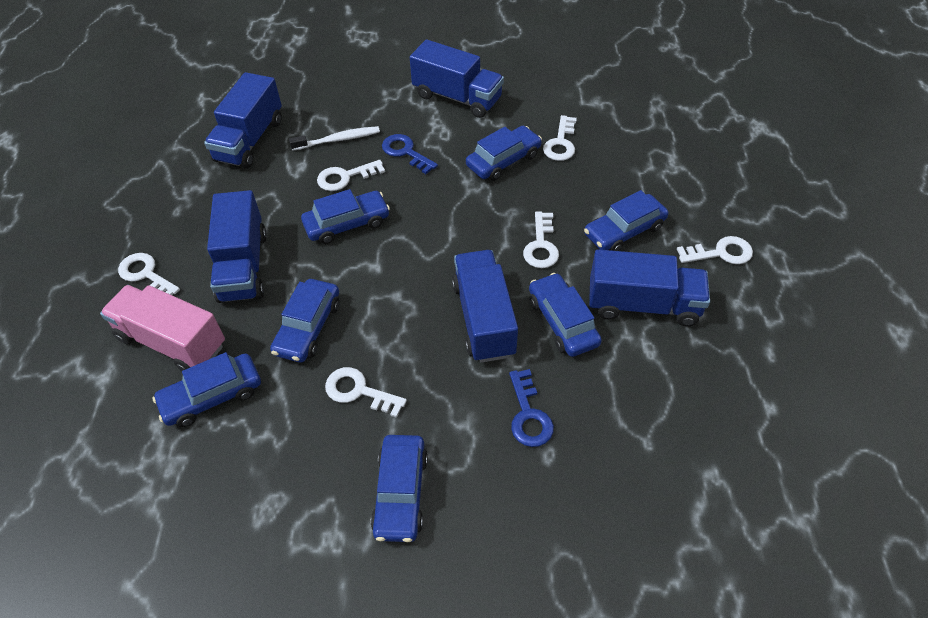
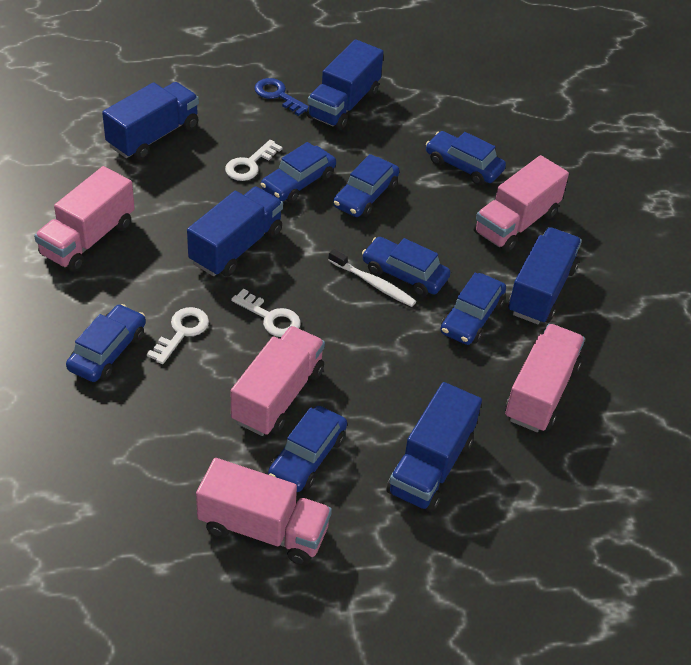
blue key: 2 -> 1
pink truck: 1 -> 5
white key: 6 -> 3

